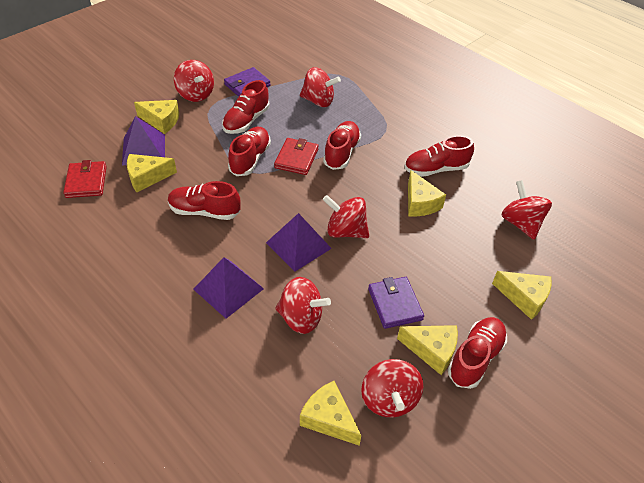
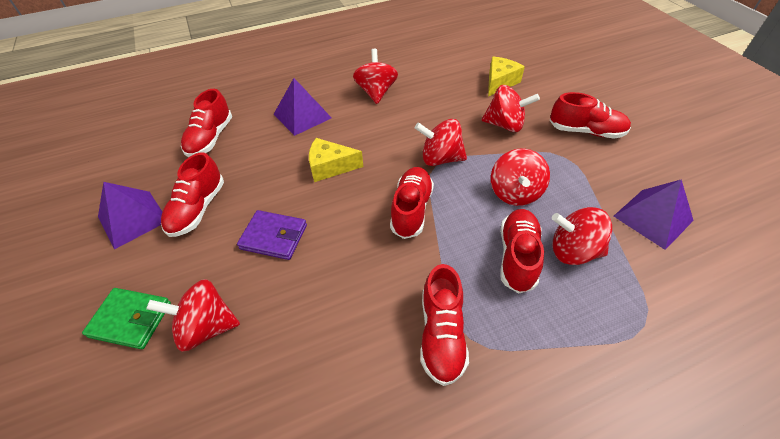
green wallet: 0 -> 1
purple wallet: 2 -> 1
red wallet: 2 -> 0
yellow cheese: 6 -> 2

